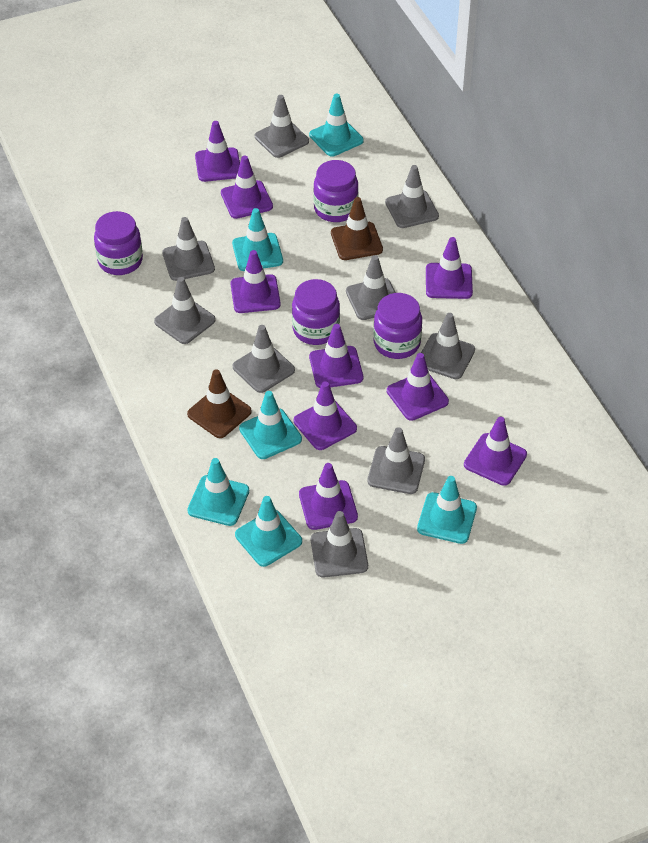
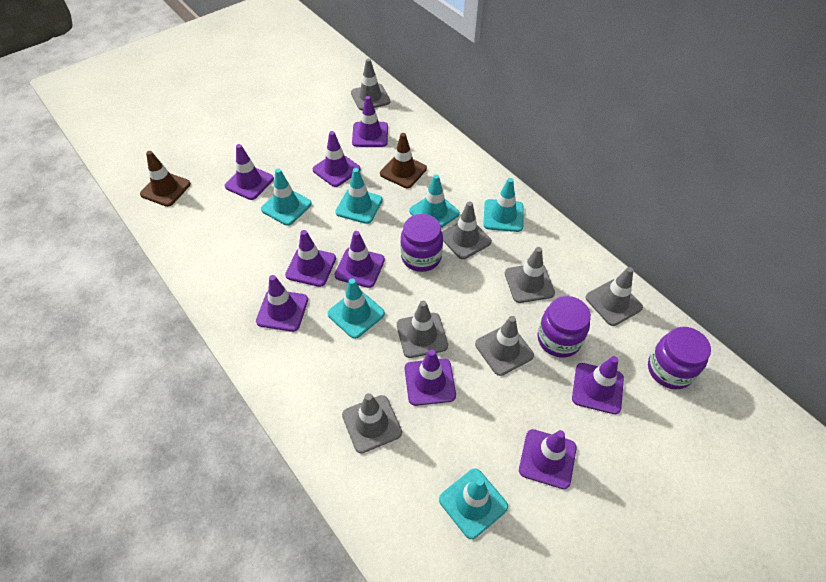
grey traffic cone: 9 -> 7
purple jar: 4 -> 3

